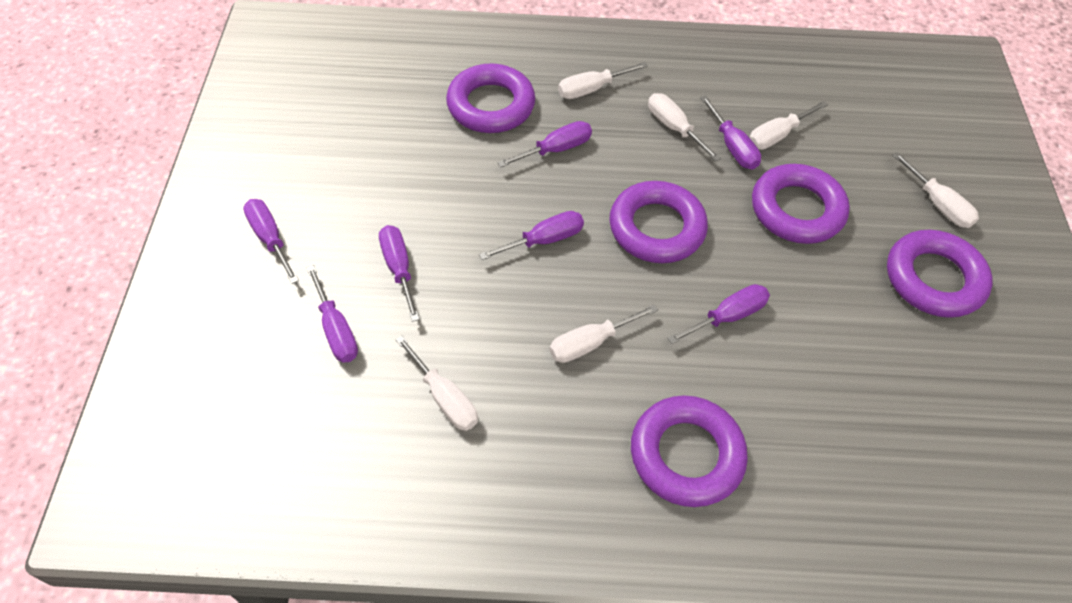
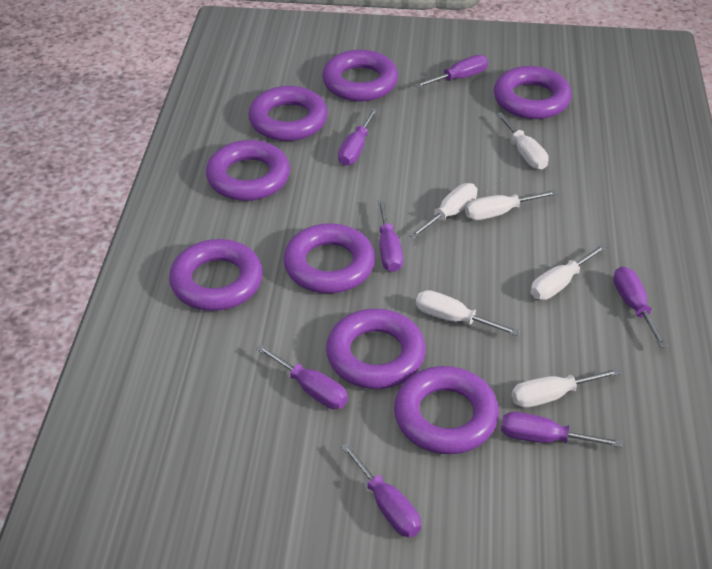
purple ring: 5 -> 8

